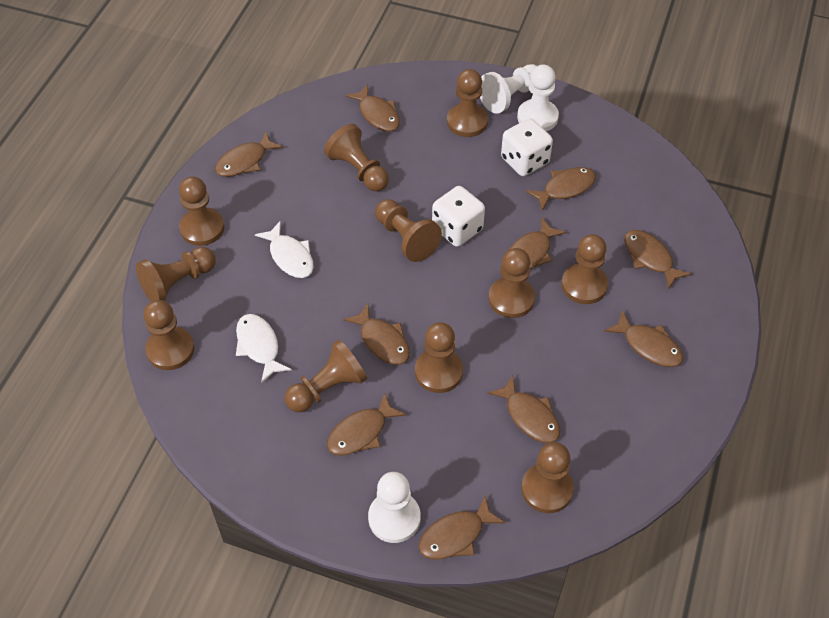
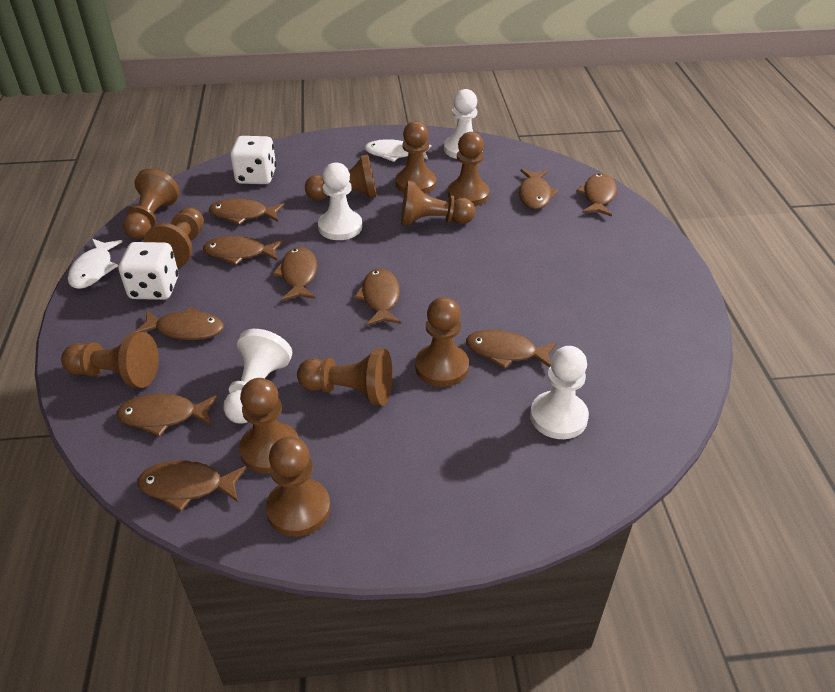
white pawn: 3 -> 4

